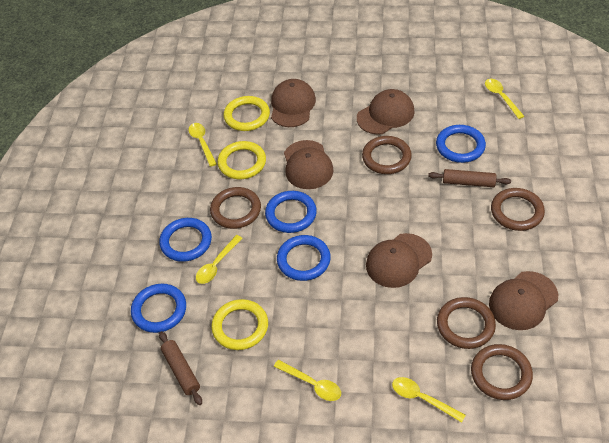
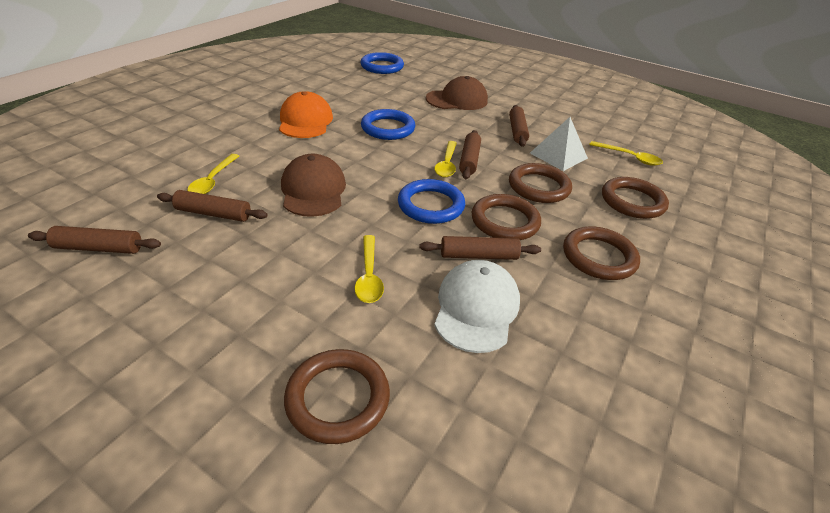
blue ring: 5 -> 3
brown cap: 5 -> 2
brown rolling pin: 2 -> 5
orange cap: 0 -> 1
white cap: 0 -> 1
white pyramid: 0 -> 1
yellow ring: 3 -> 0
yellow spoon: 5 -> 4

